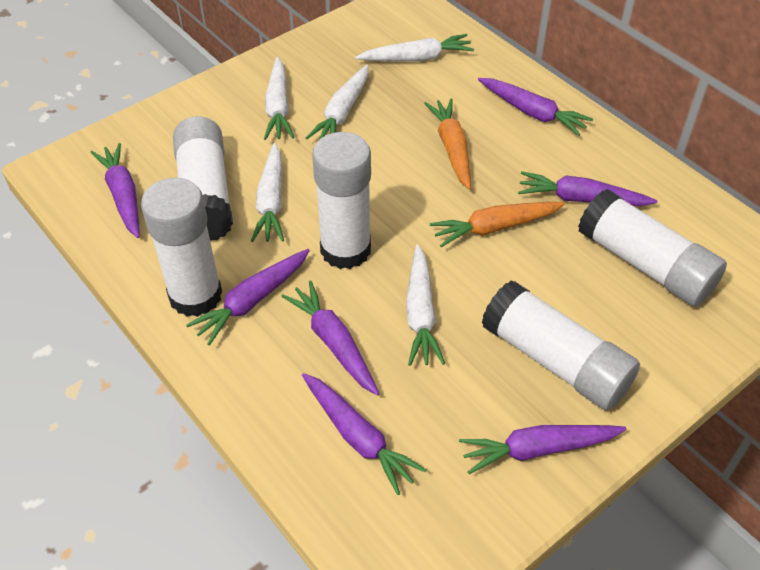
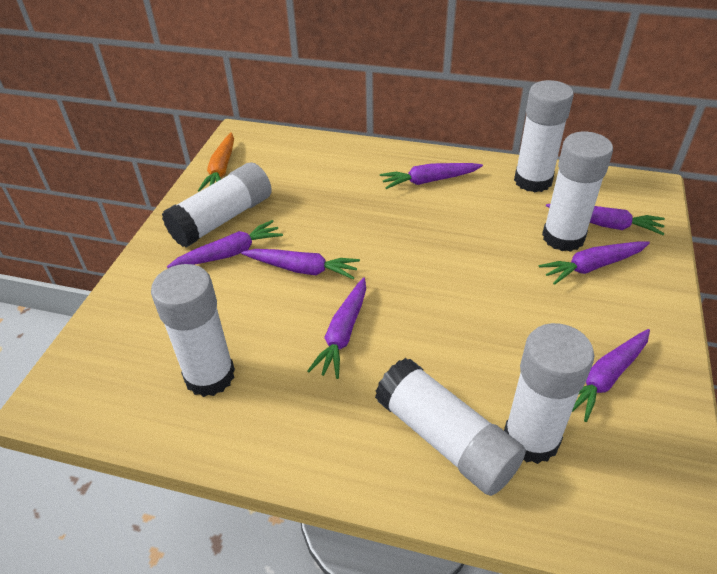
orange carrot: 2 -> 1
white carrot: 5 -> 0
white glue stick: 5 -> 6

